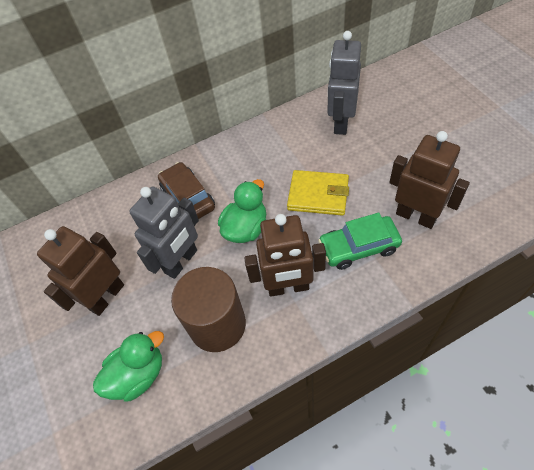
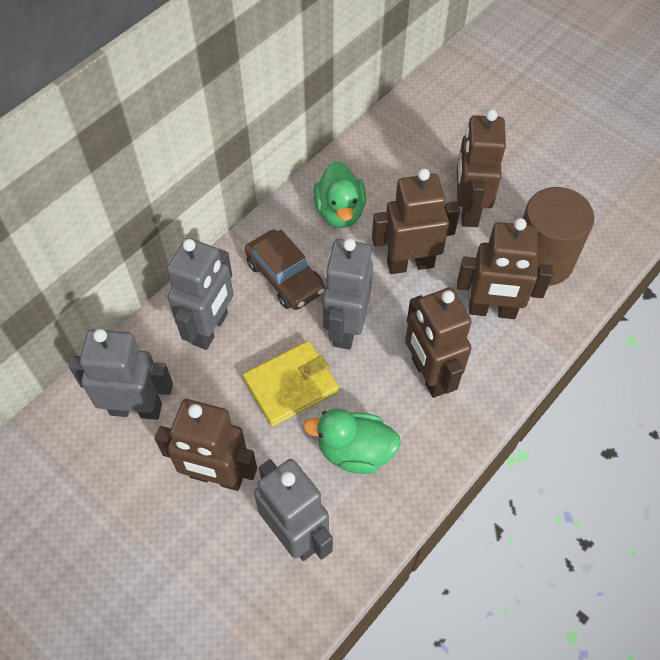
brown robot: 3 -> 5
green car: 1 -> 0
grey robot: 2 -> 4

